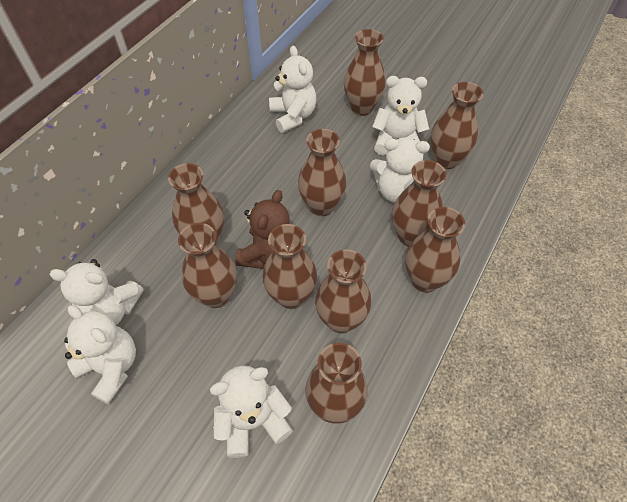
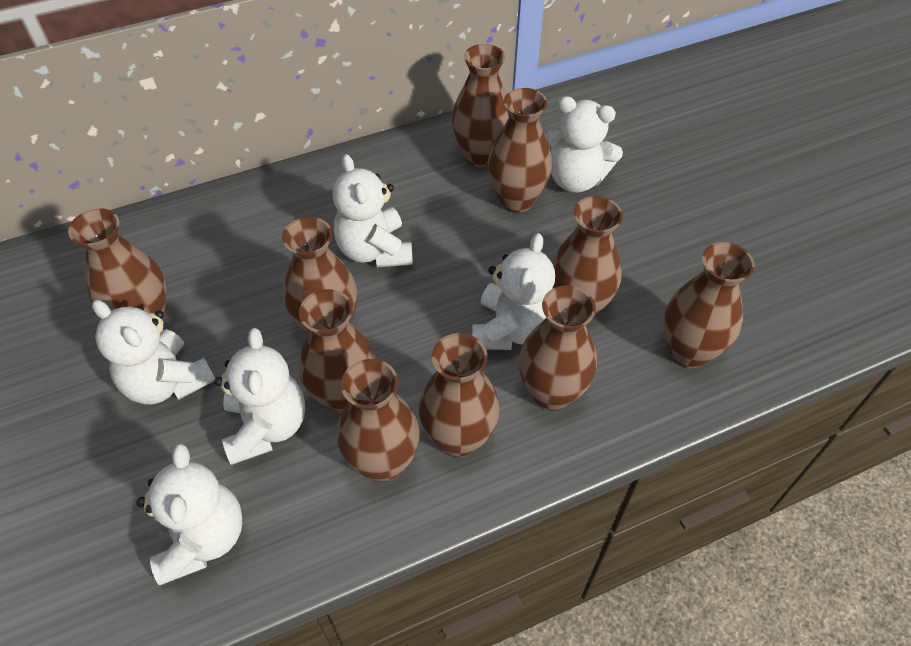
brown teddy bear: 1 -> 0

